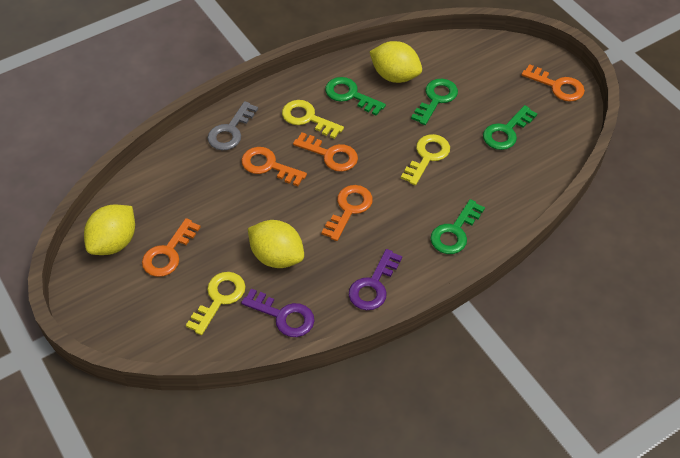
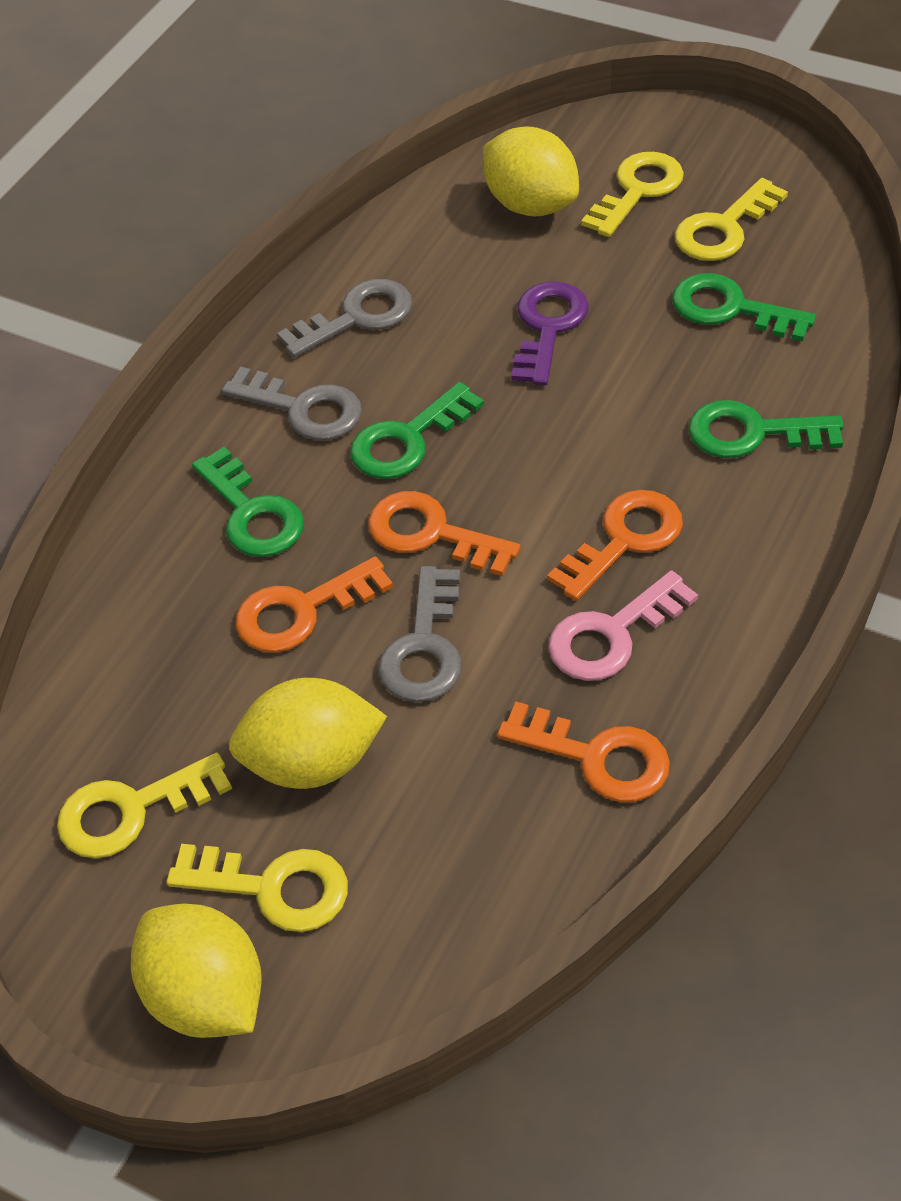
grey key: 1 -> 3
orange key: 5 -> 4
pink key: 0 -> 1
purple key: 2 -> 1
yellow key: 3 -> 4

